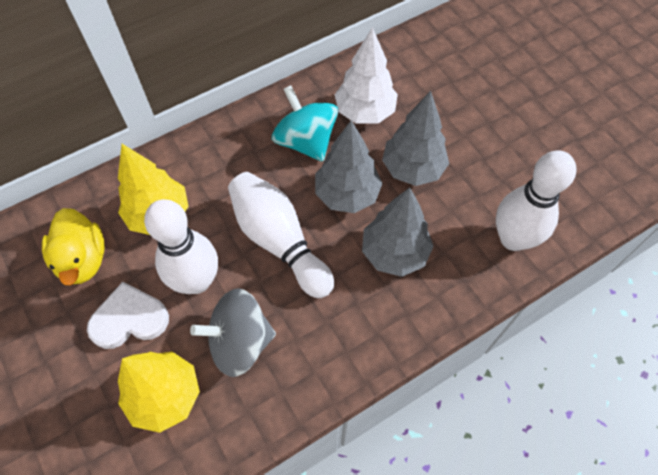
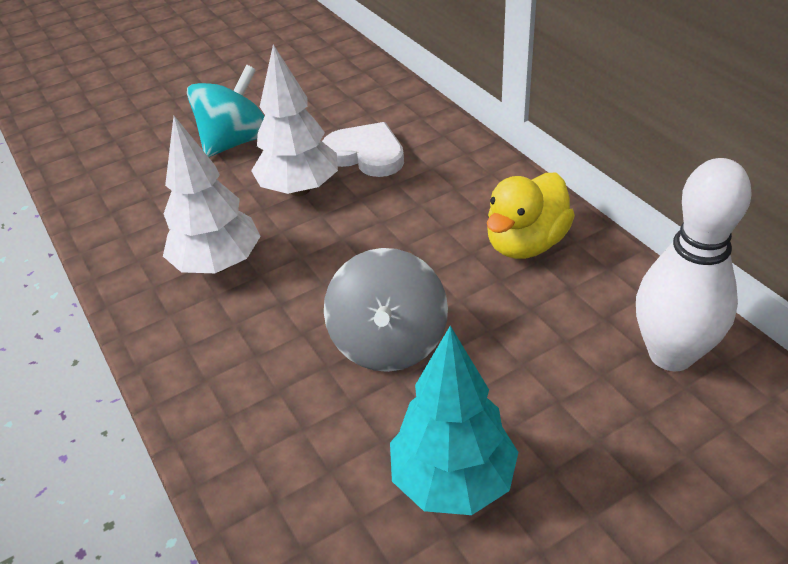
grey tree: 3 -> 0
turquoise tree: 0 -> 1
white bowling pin: 3 -> 1
white tree: 1 -> 2
yellow tree: 2 -> 0

